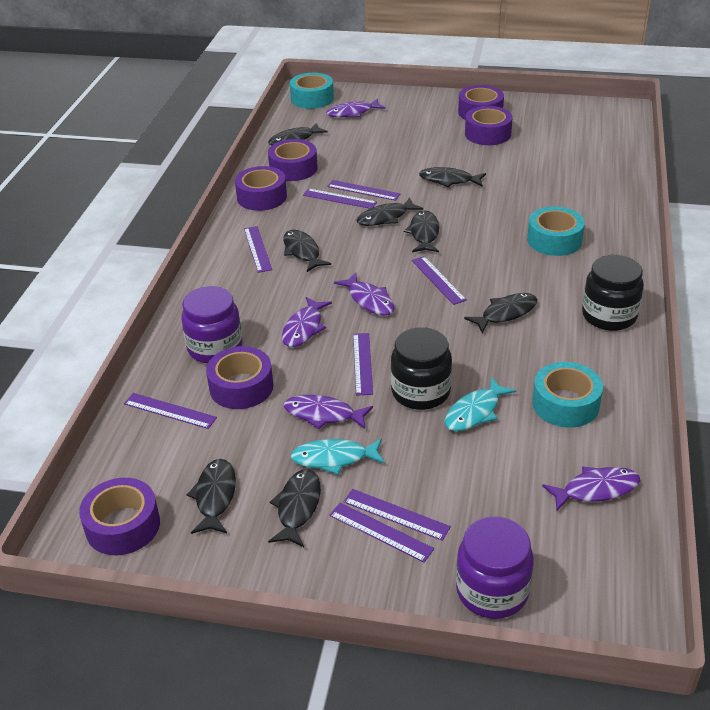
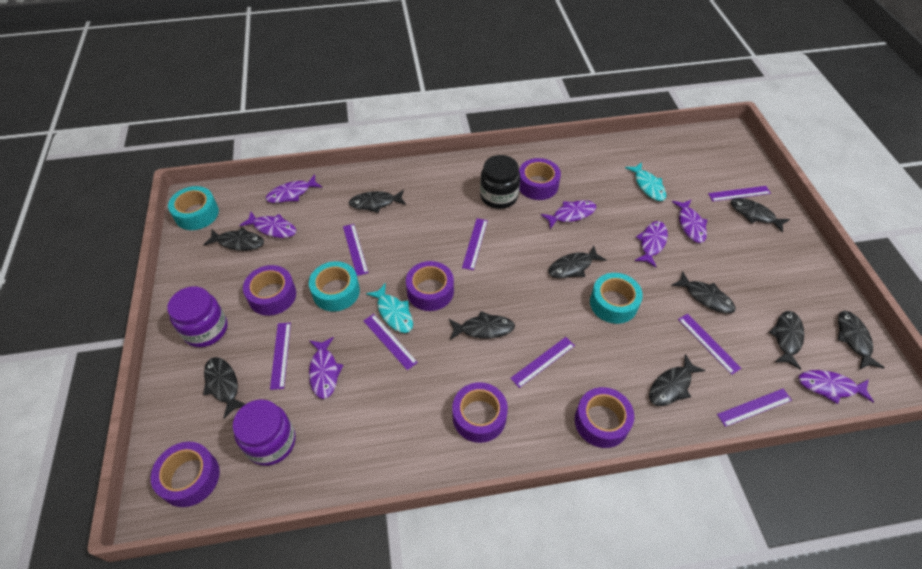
black fish: 8 -> 10
black jar: 2 -> 1
purple fish: 5 -> 7

